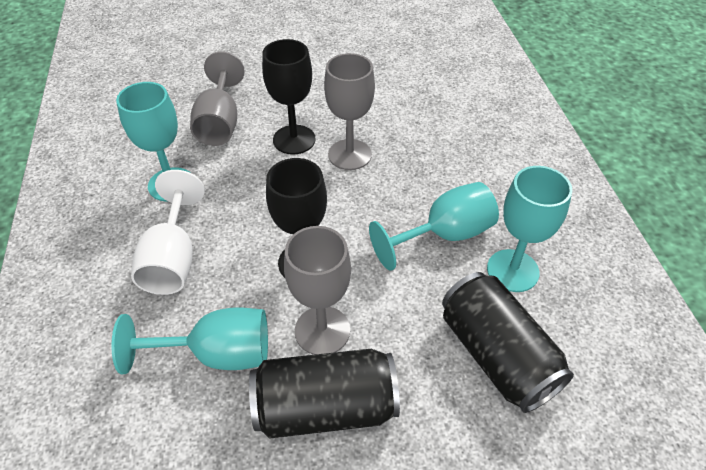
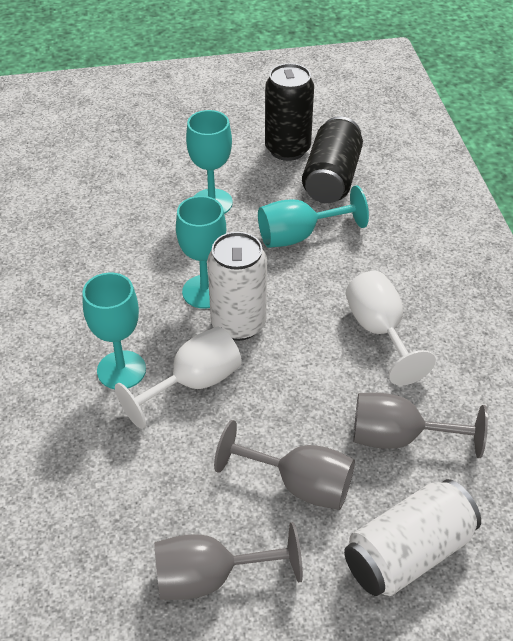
black goblet: 2 -> 0
white can: 0 -> 2
white goblet: 1 -> 2

